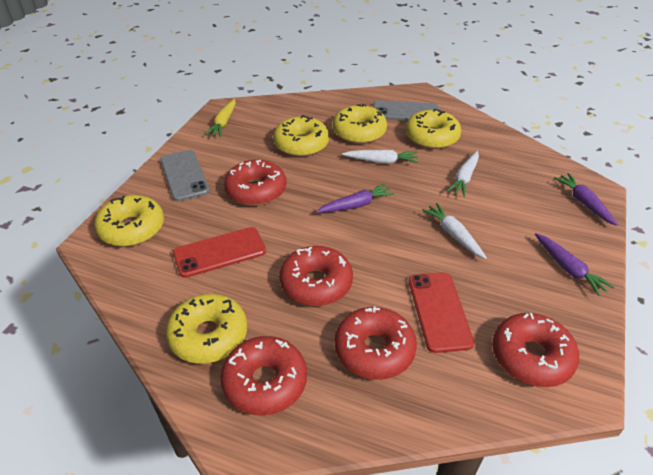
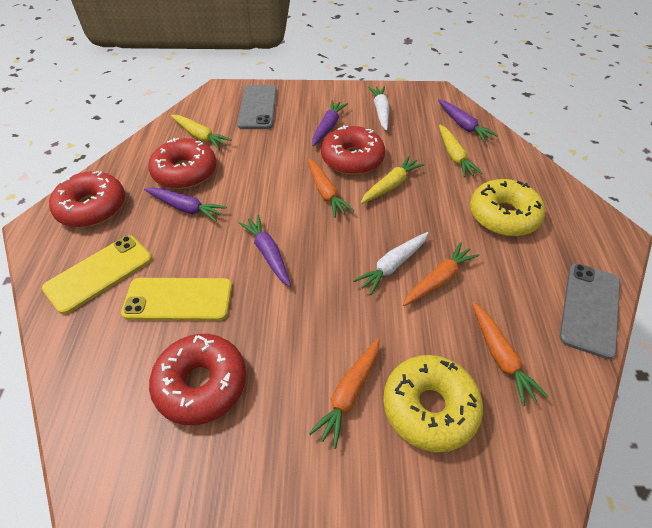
orange carrot: 0 -> 4
purple carrot: 3 -> 4
red donut: 5 -> 4
red phone: 2 -> 0
white carrot: 3 -> 2
yellow carrot: 1 -> 3
yellow donut: 5 -> 2
yellow phone: 0 -> 2

